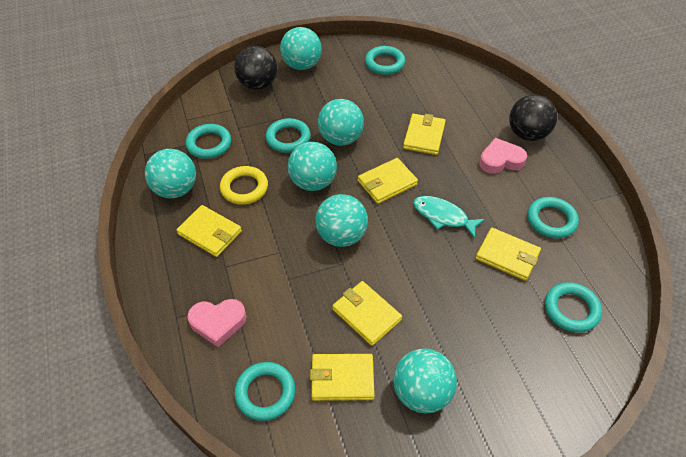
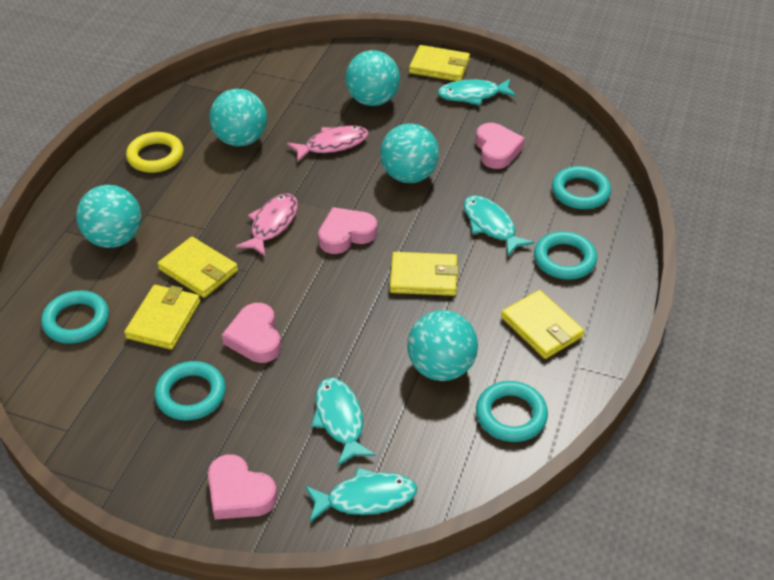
black ball: 2 -> 0
pink fish: 0 -> 2
pink heart: 2 -> 4
turquoise ball: 6 -> 5
turquoise fish: 1 -> 4
turquoise ring: 6 -> 5
yellow wallet: 6 -> 5

